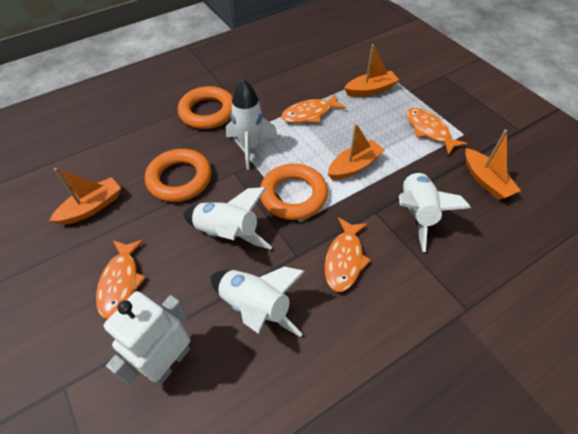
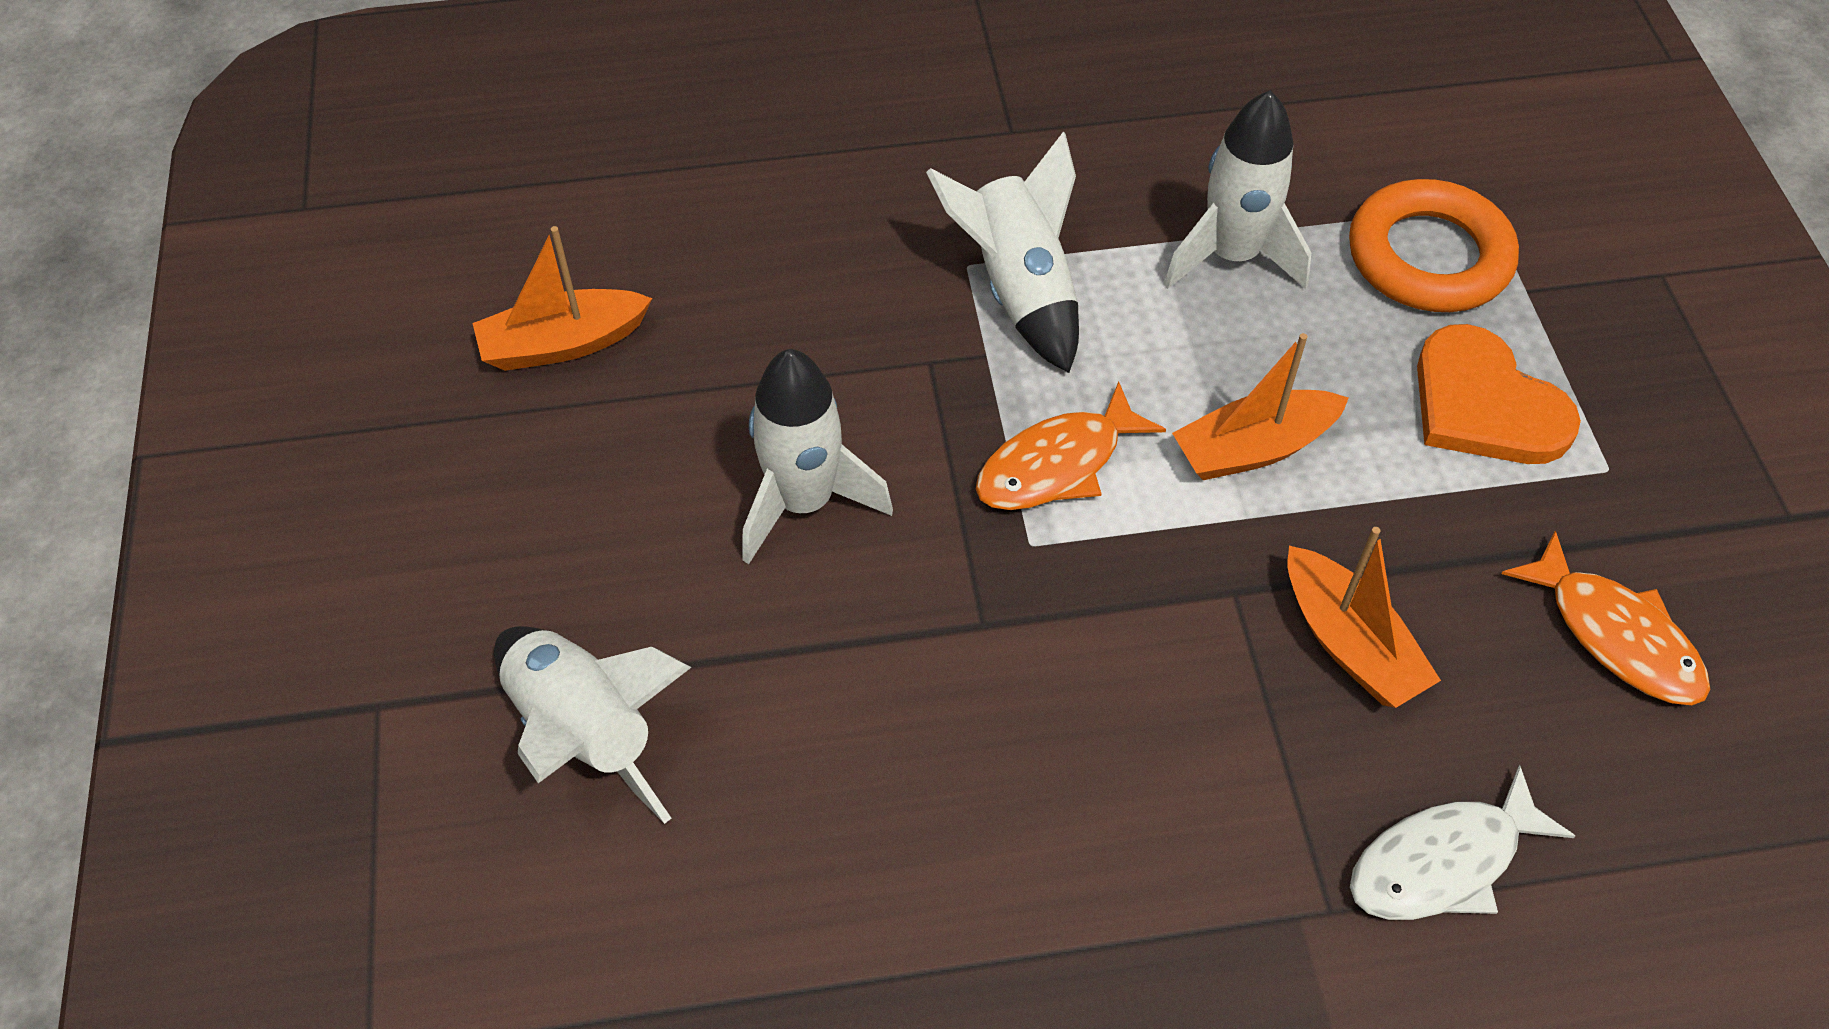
orange boat: 4 -> 3
orange fish: 4 -> 2
orange heart: 0 -> 1
orange ring: 3 -> 1
white fish: 0 -> 1
white robot: 1 -> 0

